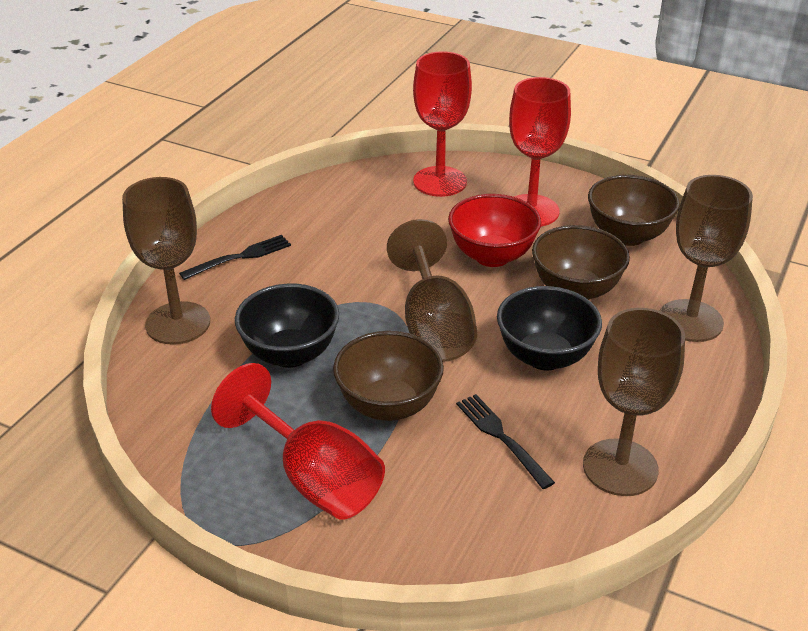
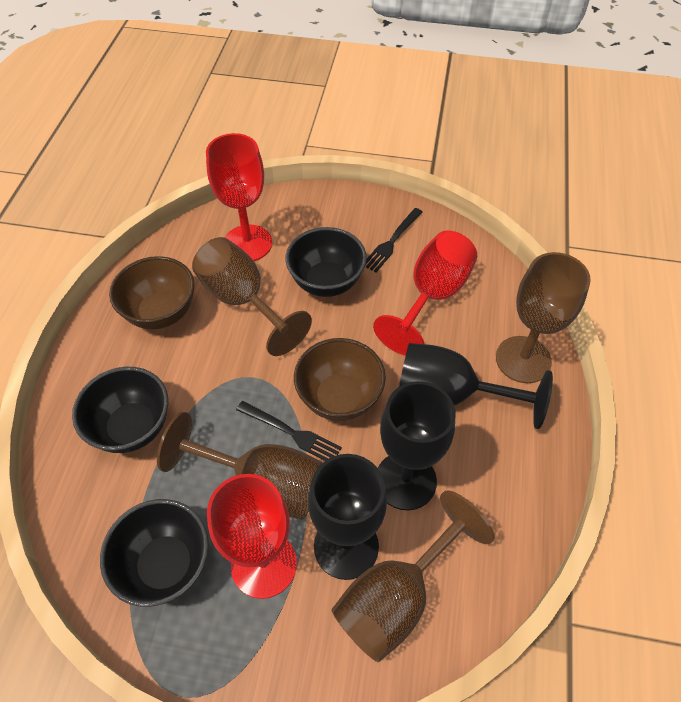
black bowl: 2 -> 3
black goblet: 0 -> 3
brown bowl: 3 -> 2
red bowl: 1 -> 0

